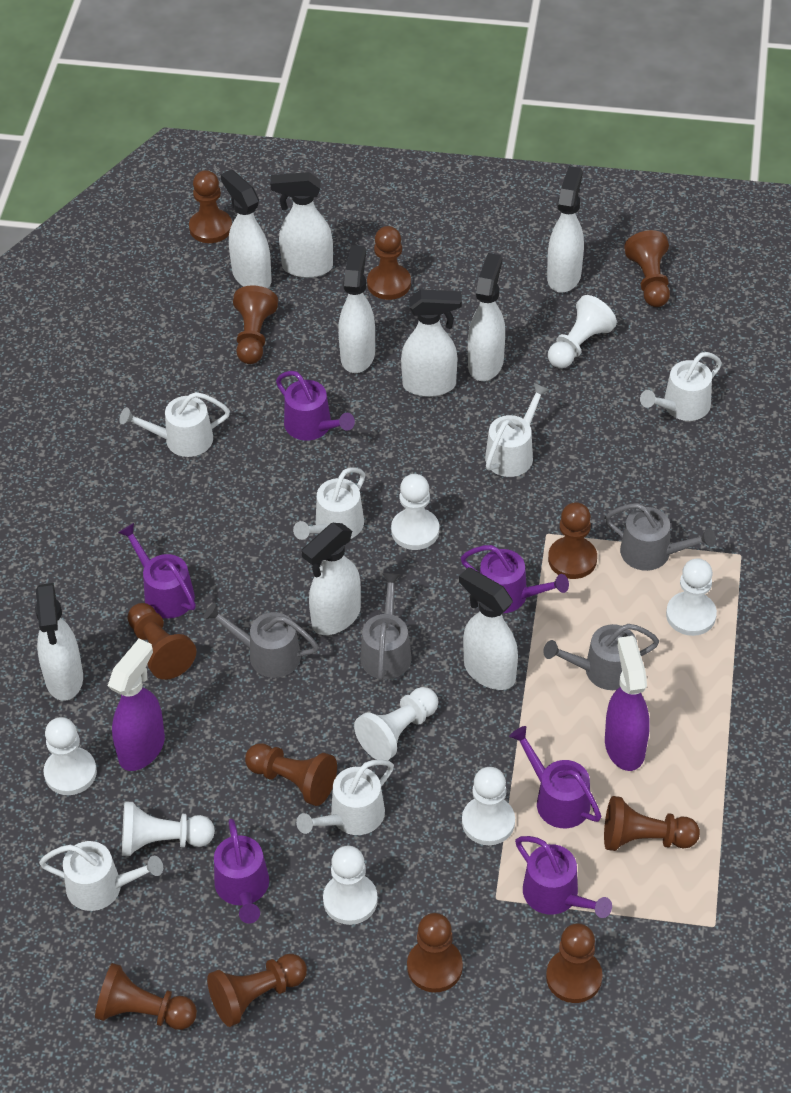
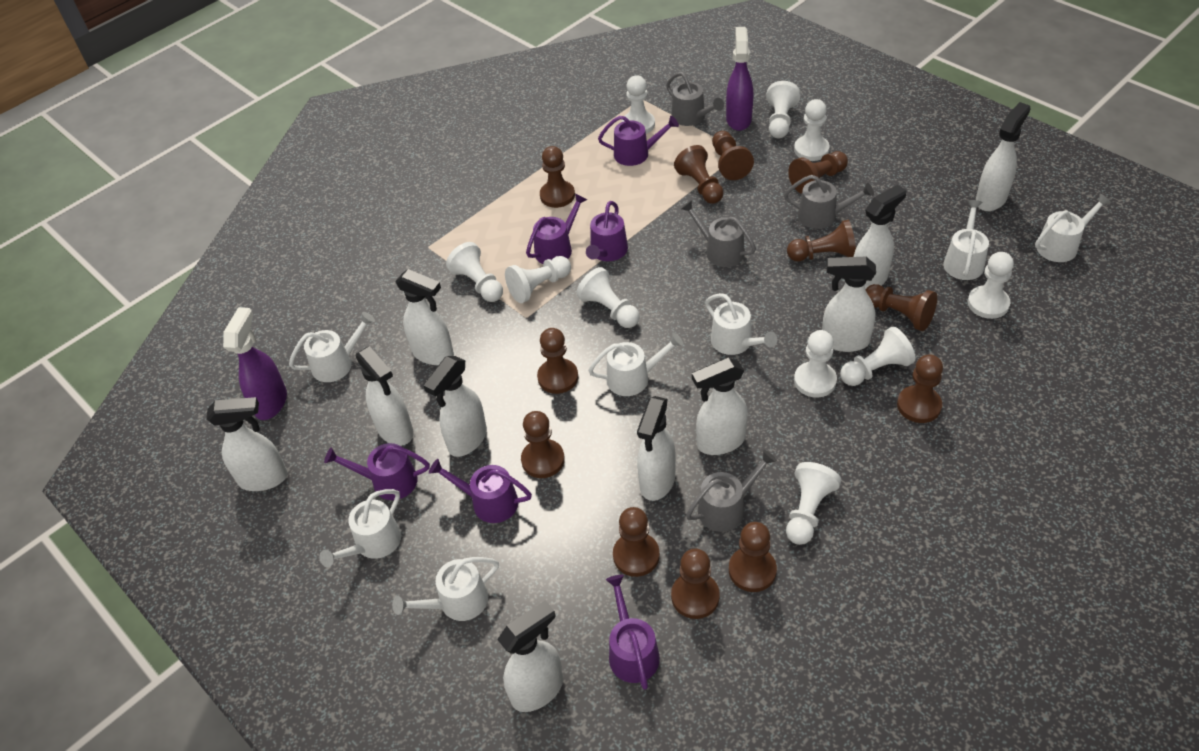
white pawn: 8 -> 10
white spray bottle: 9 -> 10
white watering can: 6 -> 7

